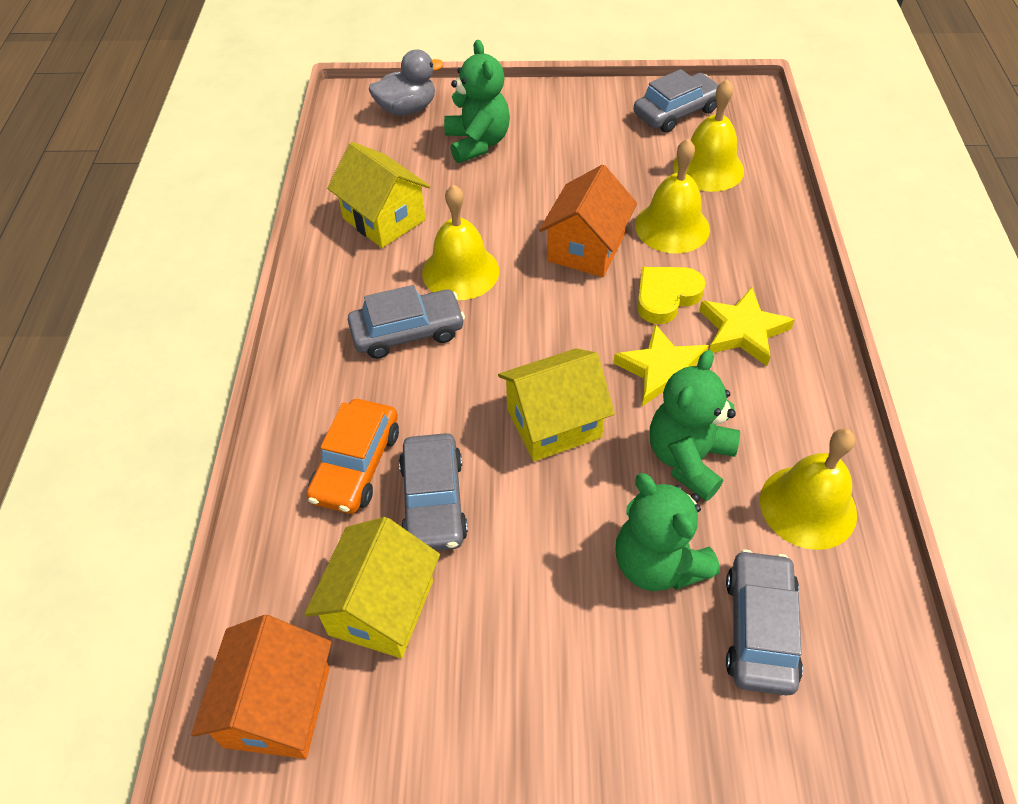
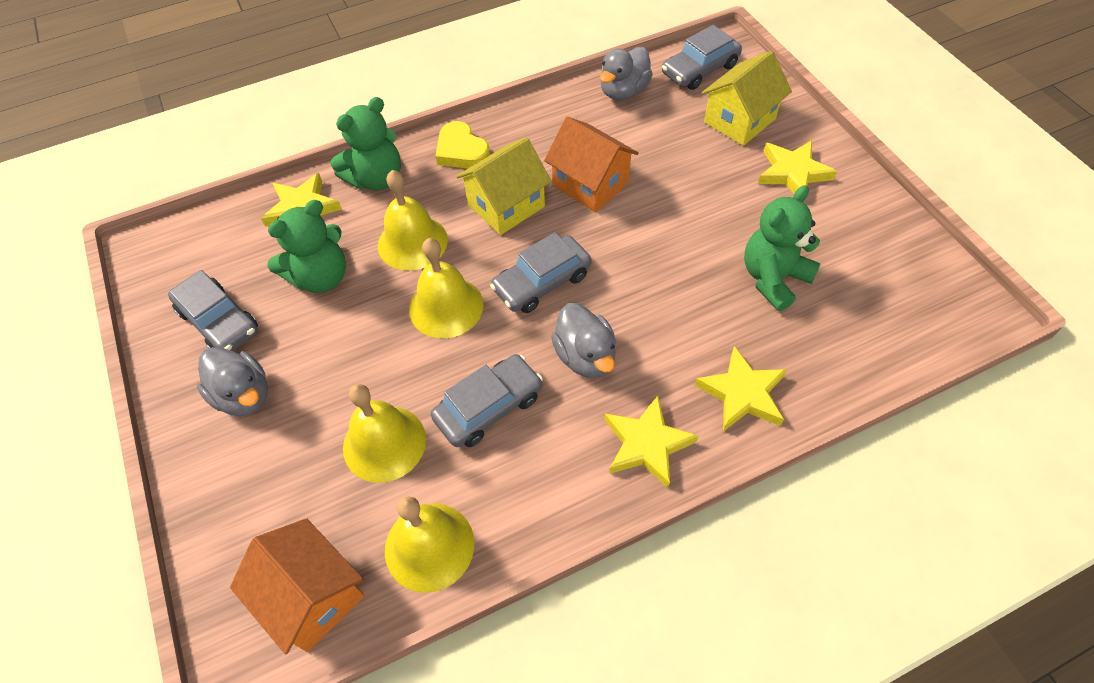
grey duck: 1 -> 3
orange car: 1 -> 0
yellow house: 3 -> 2
yellow star: 2 -> 4

